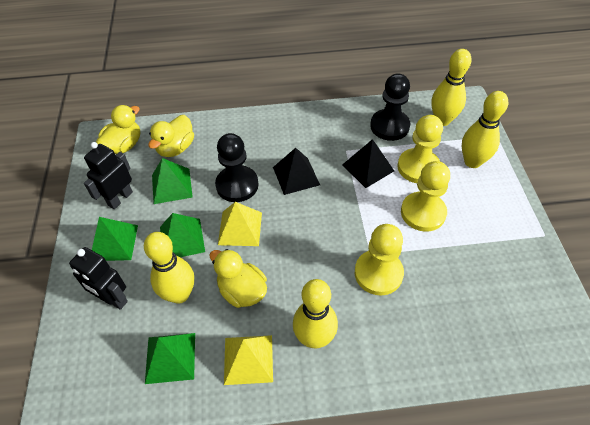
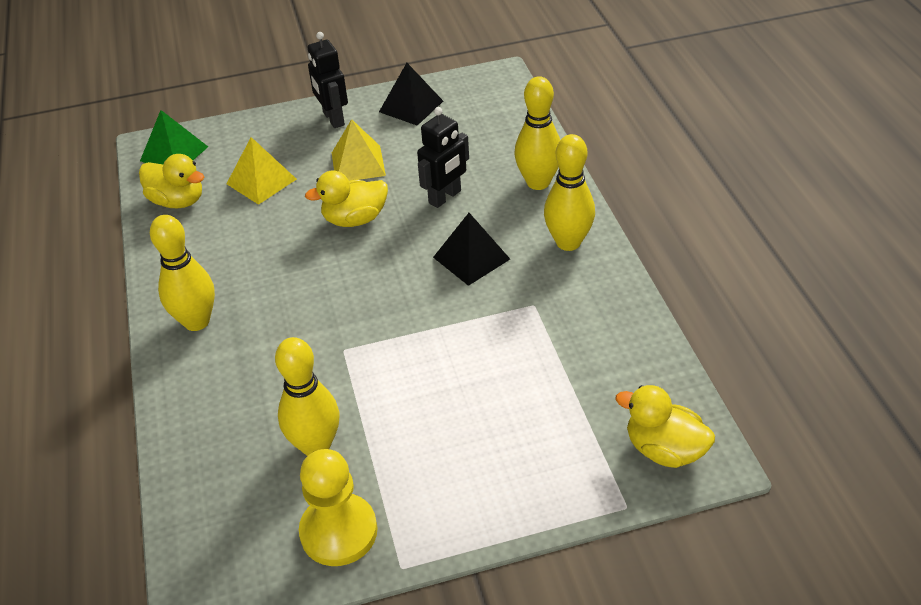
black pawn: 2 -> 0
green pyramid: 4 -> 1
yellow pawn: 3 -> 1

